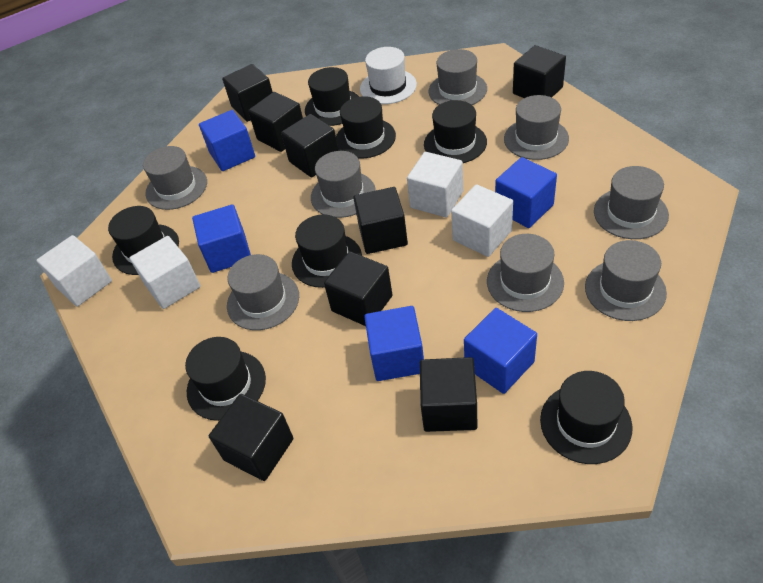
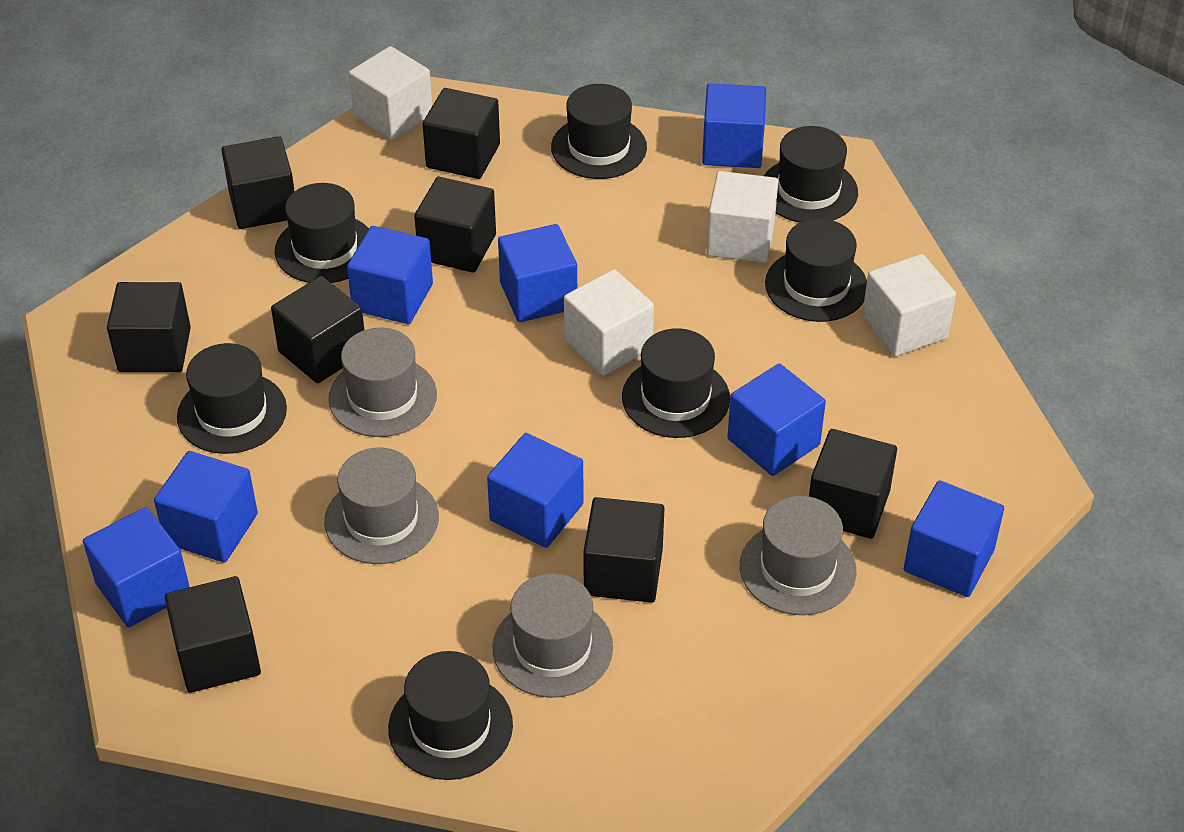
blue cube: 5 -> 8
grey hat: 8 -> 4
white hat: 1 -> 0

